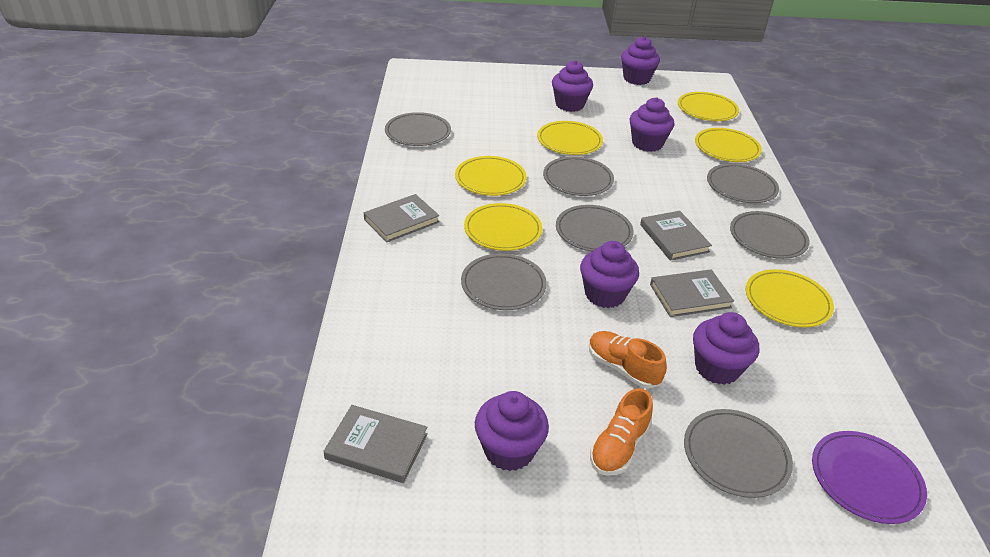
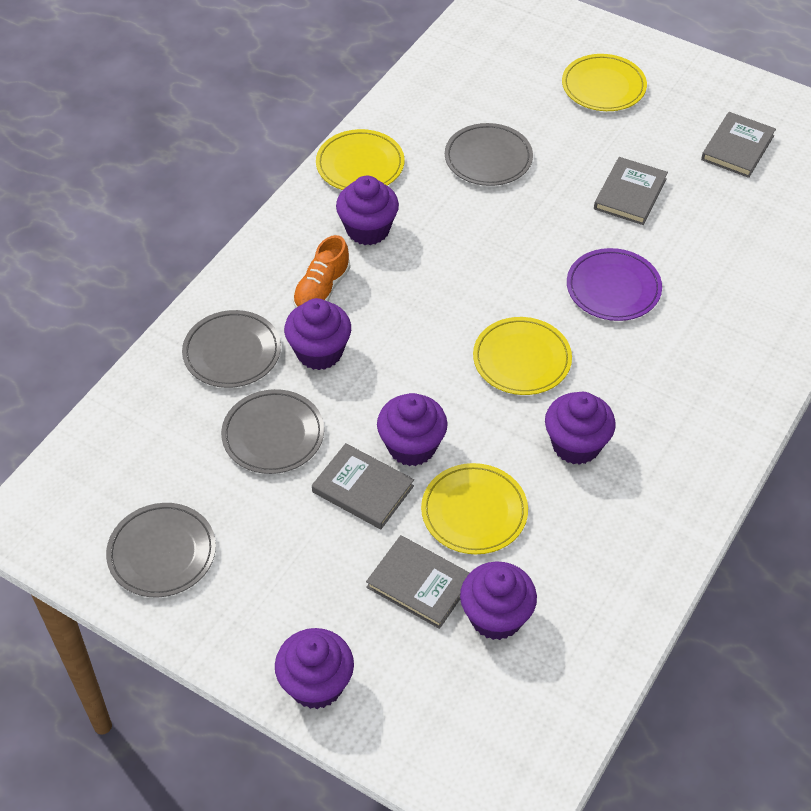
grey plate: 7 -> 4
orange shoe: 2 -> 1
yellow plate: 6 -> 4

